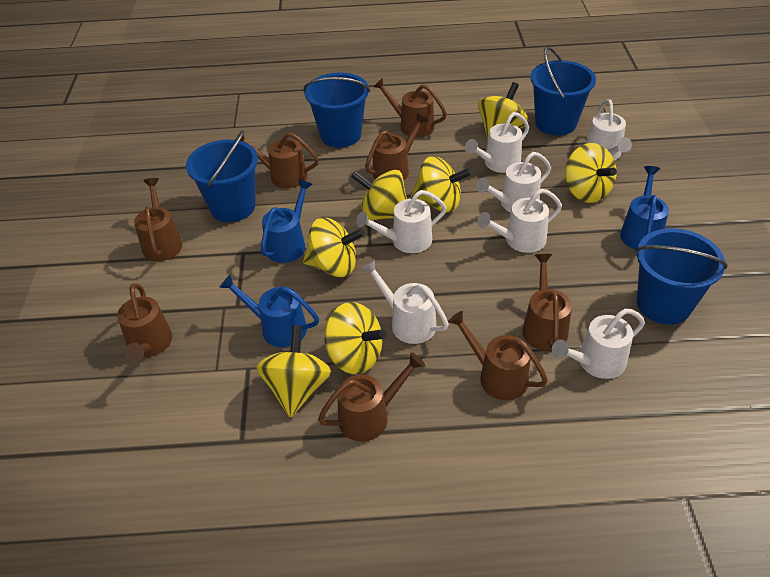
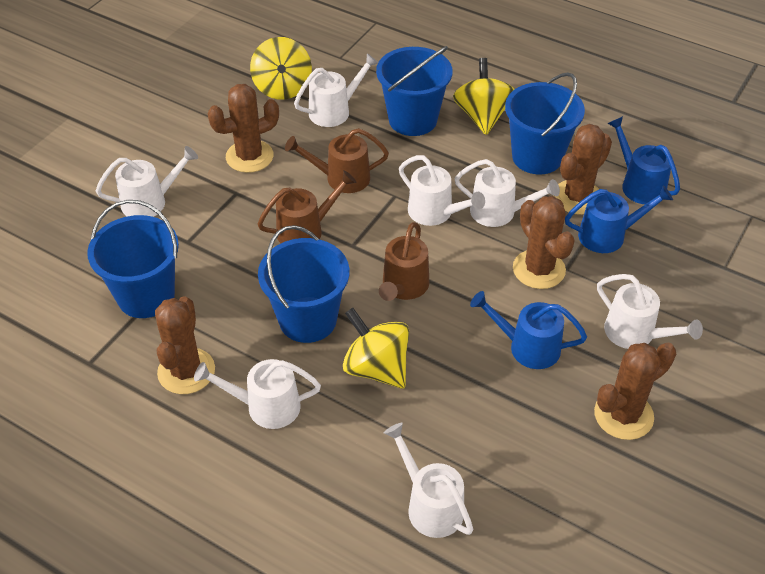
brown cactus: 0 -> 5
brown watering can: 8 -> 3
yellow spinning top: 7 -> 3

